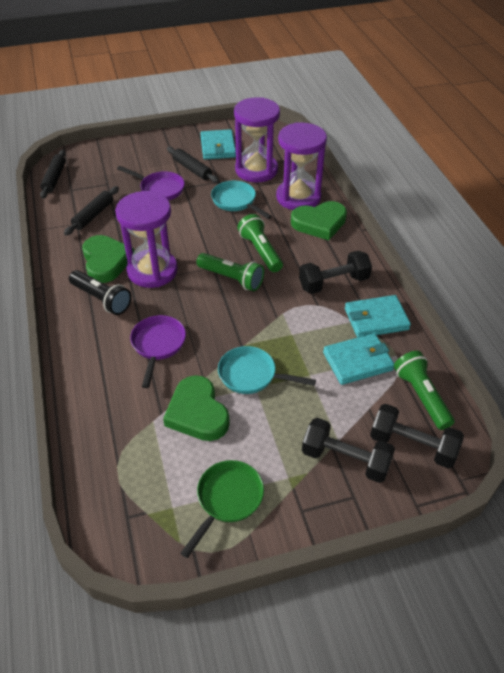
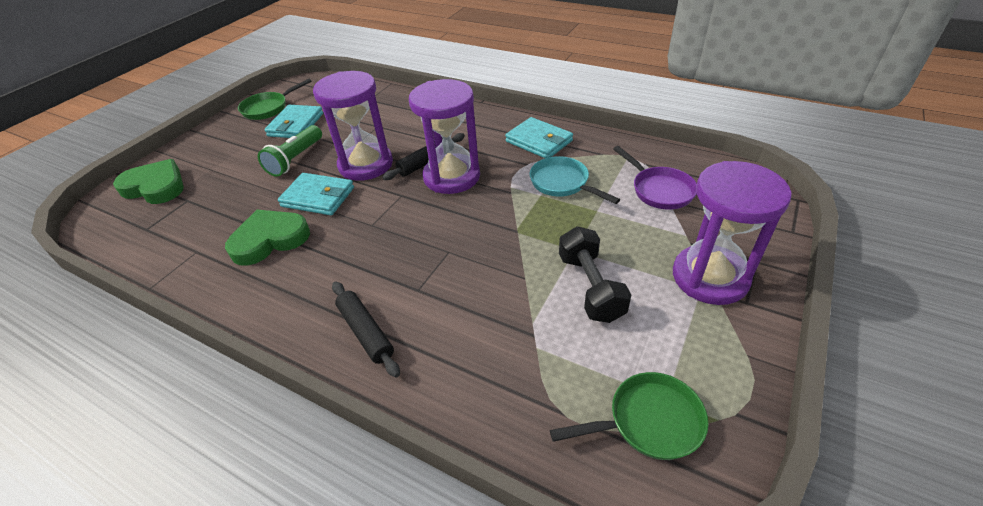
black dumbbell: 3 -> 1
black flashlight: 1 -> 0
black rolling pin: 3 -> 2
green flashlight: 3 -> 1
green heart: 3 -> 2
green pan: 1 -> 2
purple pan: 2 -> 1
turquoise pan: 2 -> 1

